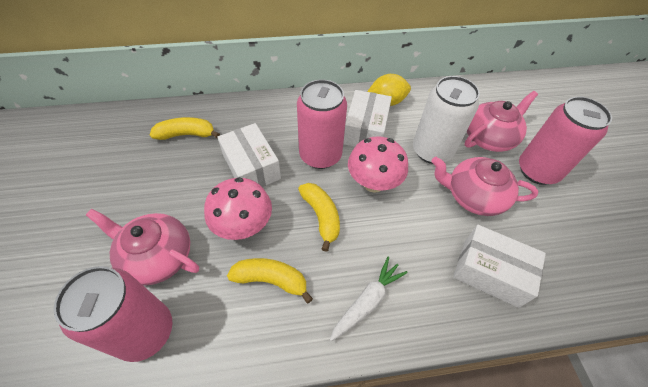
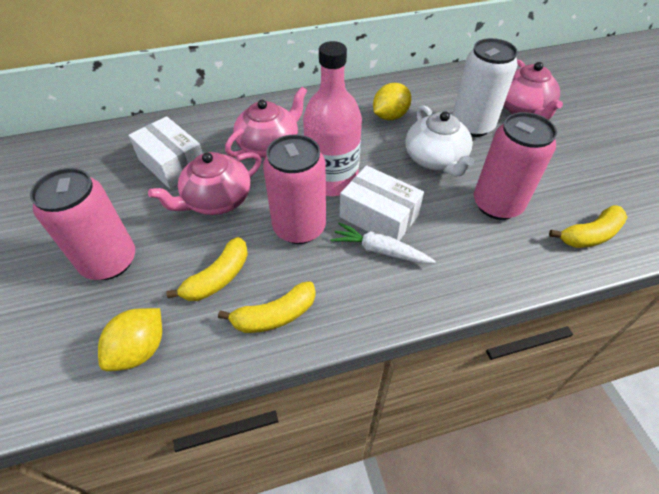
pink bottle: 0 -> 1
pink mushroom: 2 -> 0
white box: 3 -> 2
white teapot: 0 -> 1
yellow lemon: 1 -> 2

